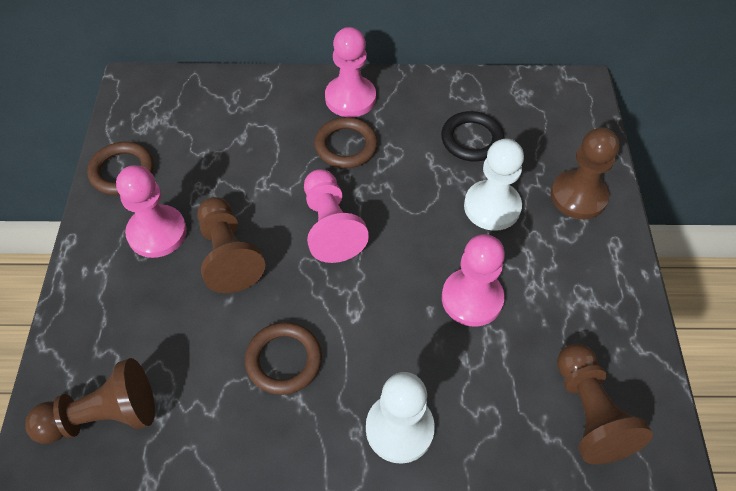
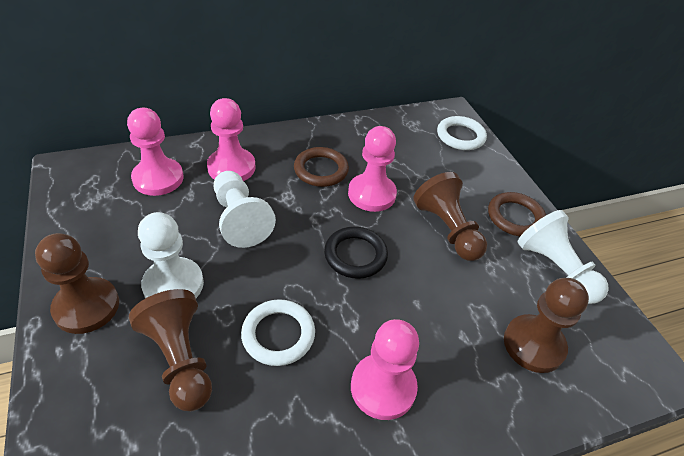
brown ring: 3 -> 2
white pawn: 2 -> 3
white ring: 0 -> 2

